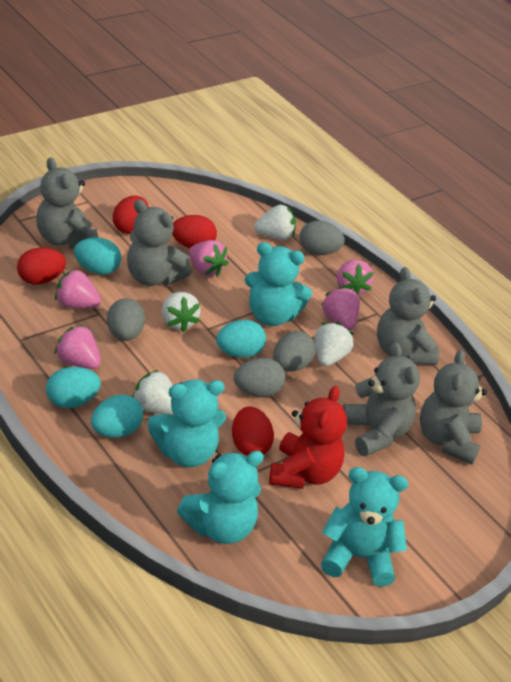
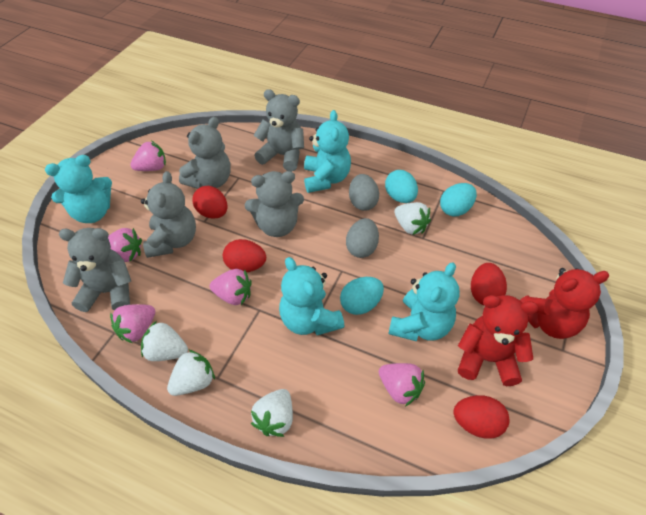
grey egg: 4 -> 2
red teddy bear: 1 -> 2
turquoise egg: 4 -> 3

